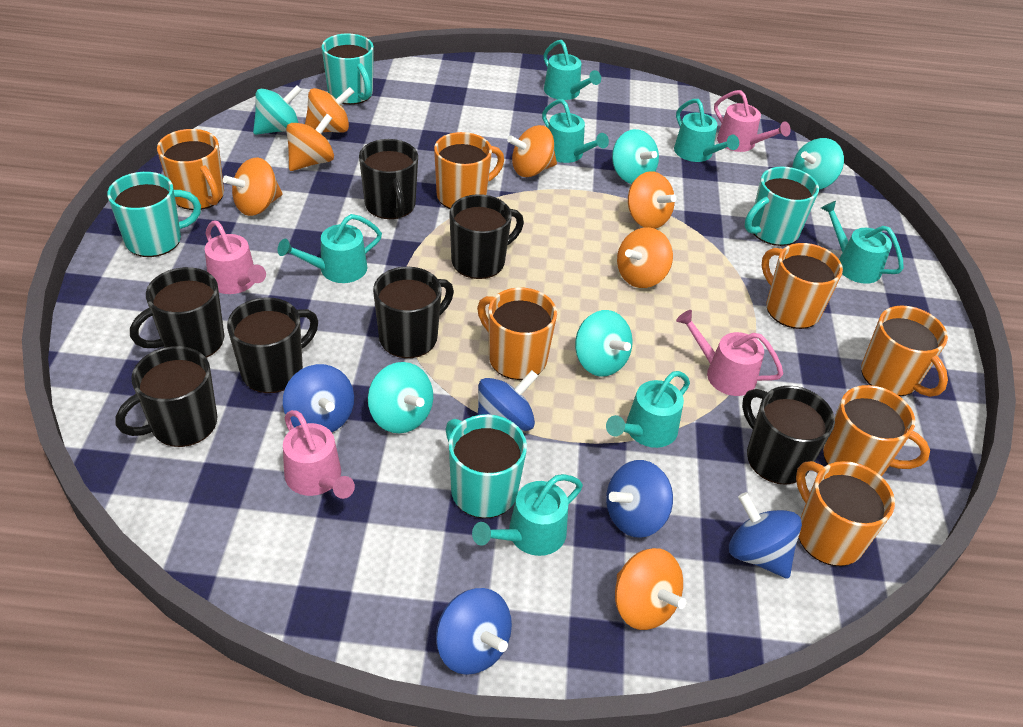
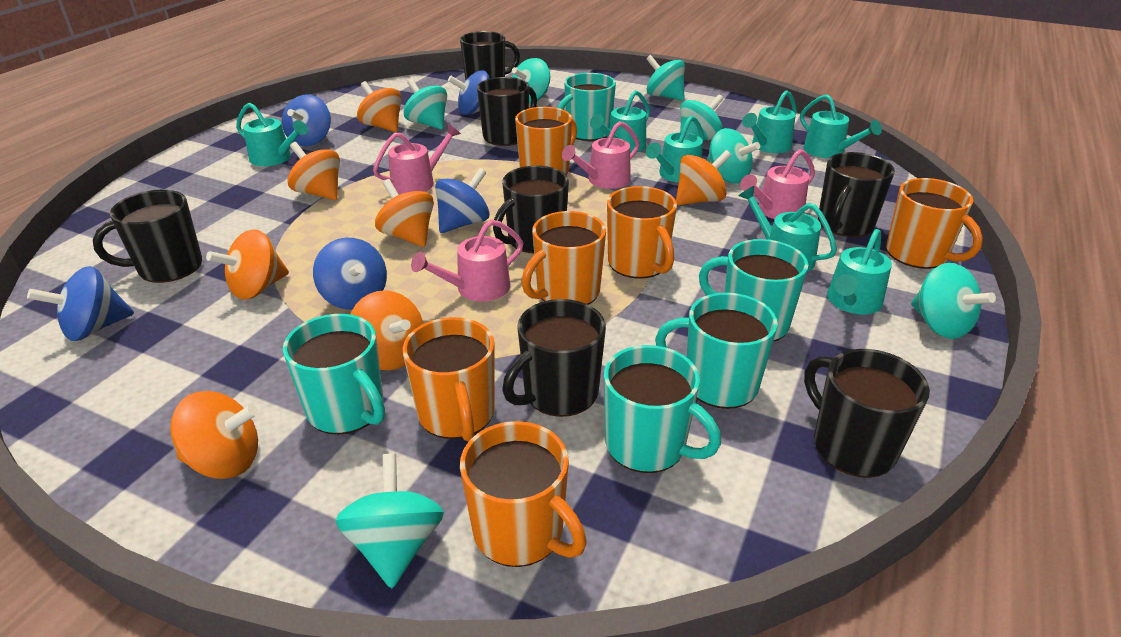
orange mug: 7 -> 6
turquoise mug: 4 -> 5
turquoise spinning top: 5 -> 7

